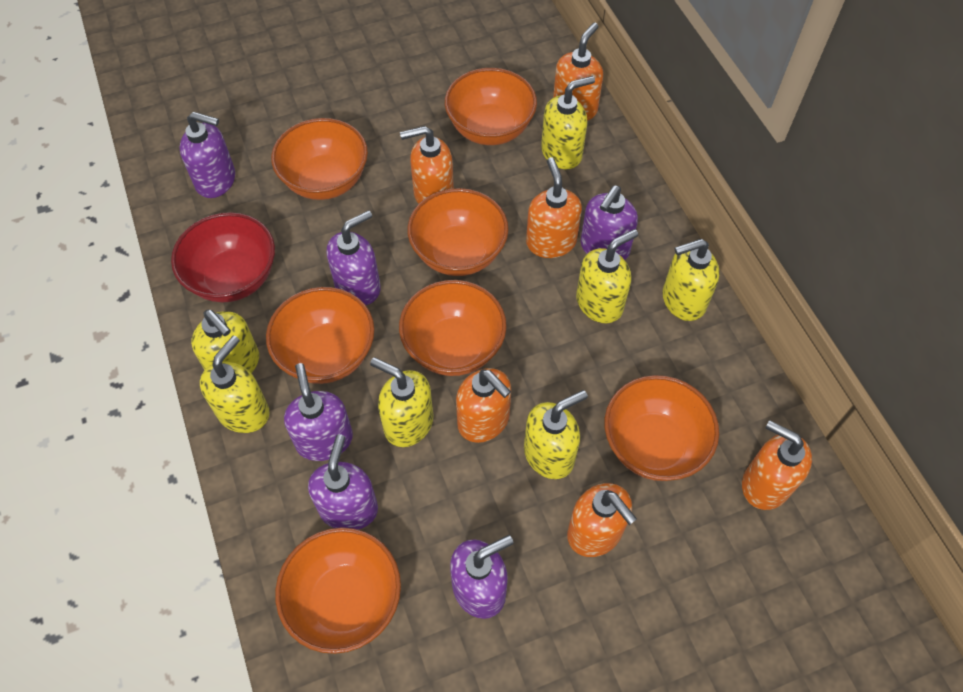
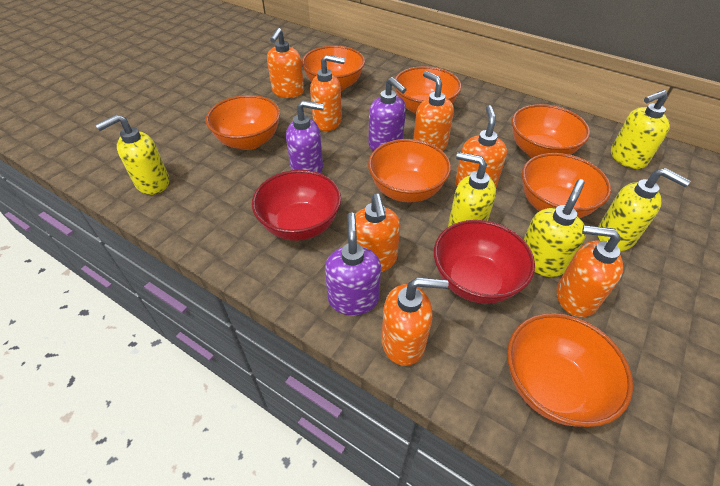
orange soap dispenser: 6 -> 7
purple soap dispenser: 6 -> 3
red bowl: 1 -> 2
yellow soap dispenser: 7 -> 5

